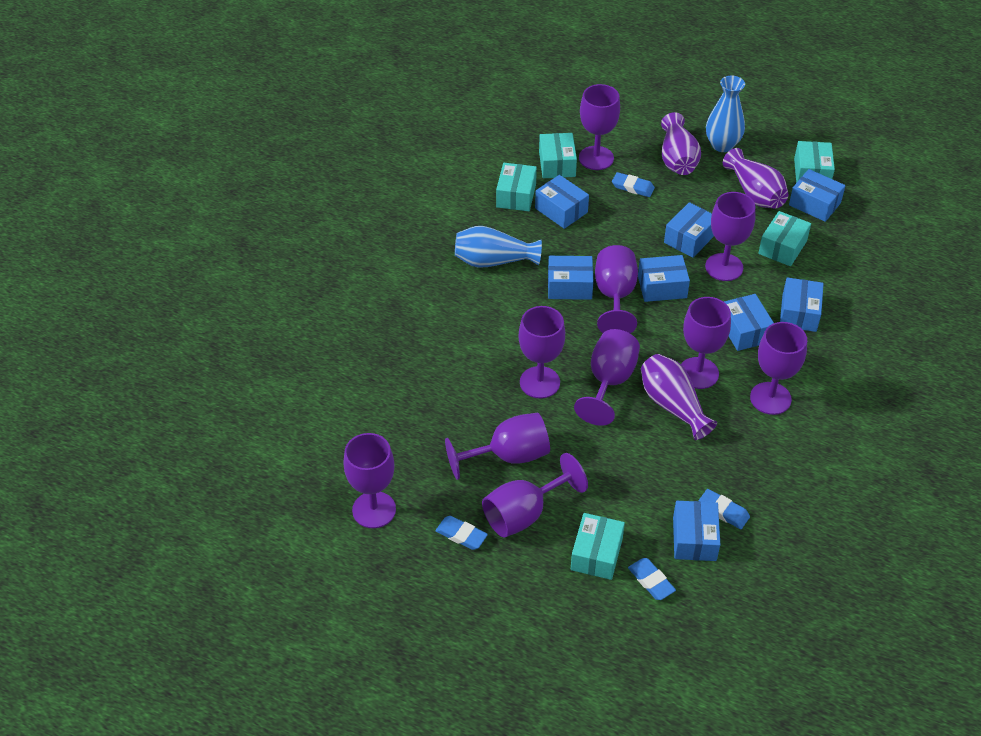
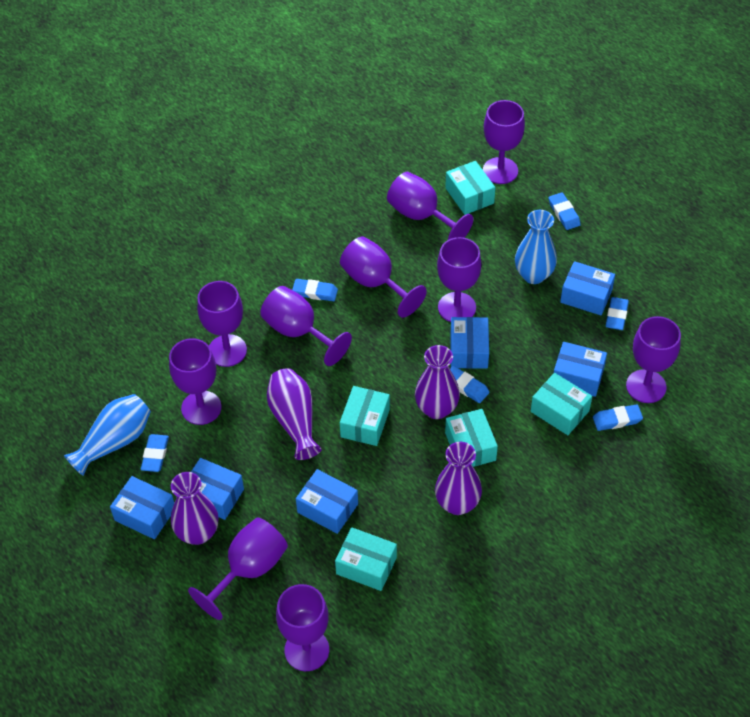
blue box: 8 -> 6
blue eraser: 4 -> 6
purple vase: 3 -> 4

